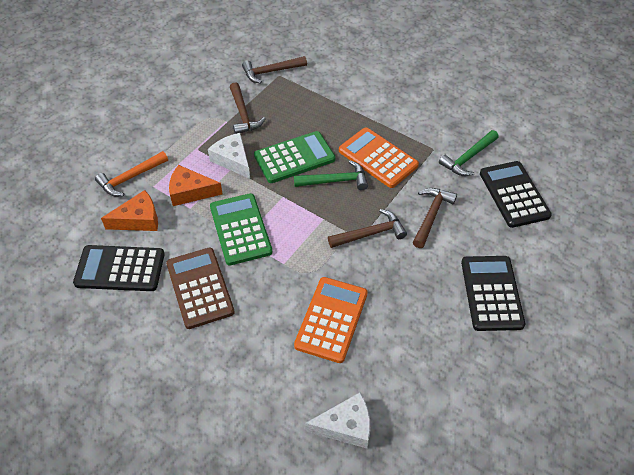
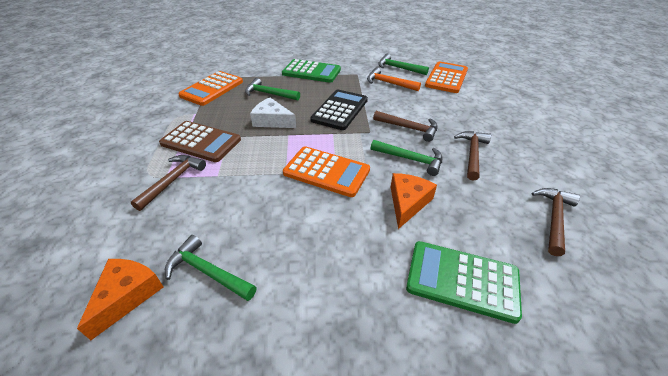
black calculator: 3 -> 1
green hammer: 2 -> 4
orange calculator: 2 -> 3
white cheese: 2 -> 1

